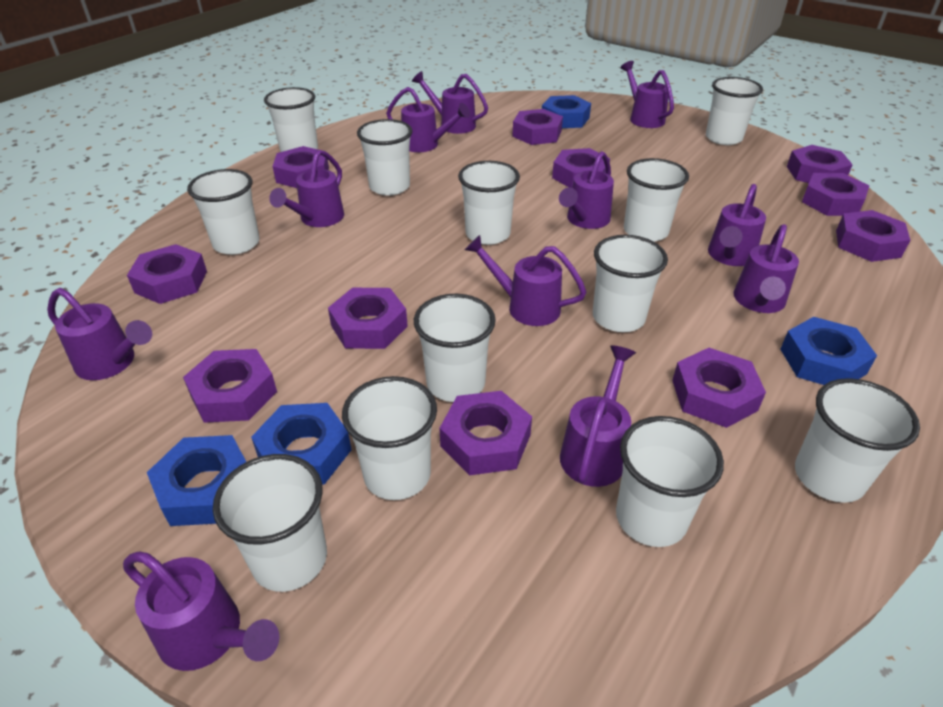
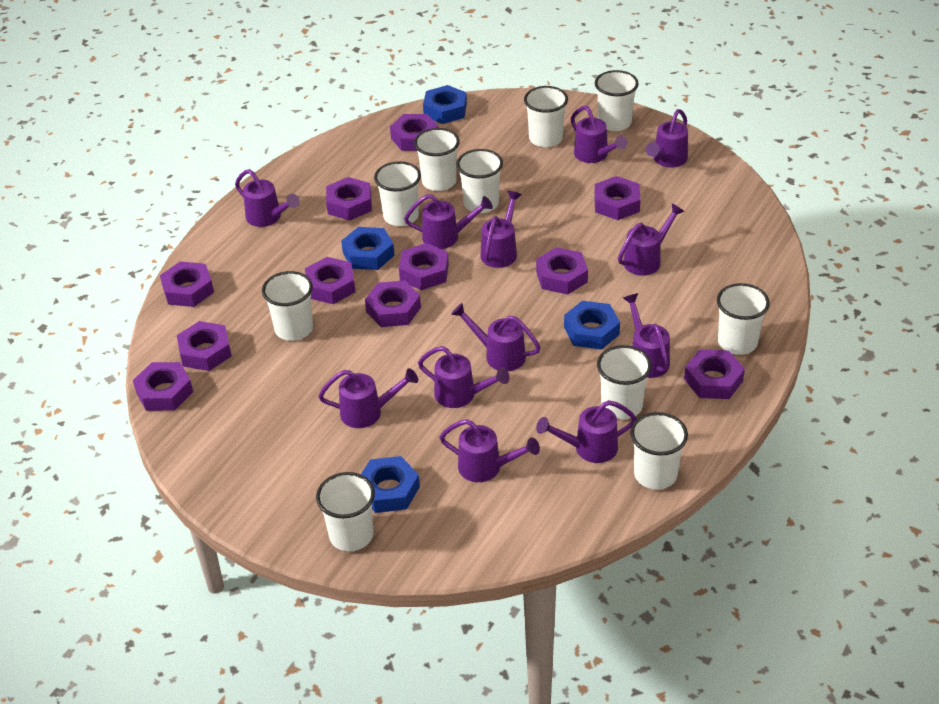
purple watering can: 11 -> 12
white cup: 12 -> 10

